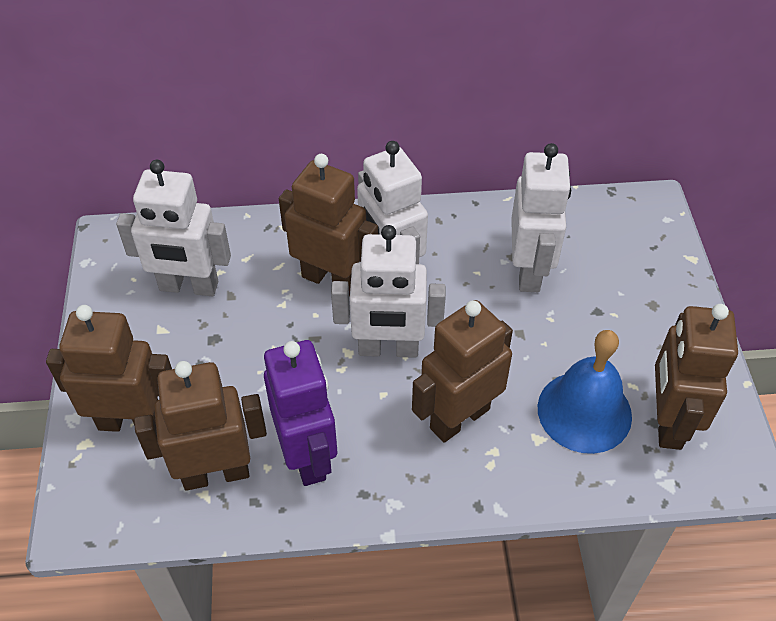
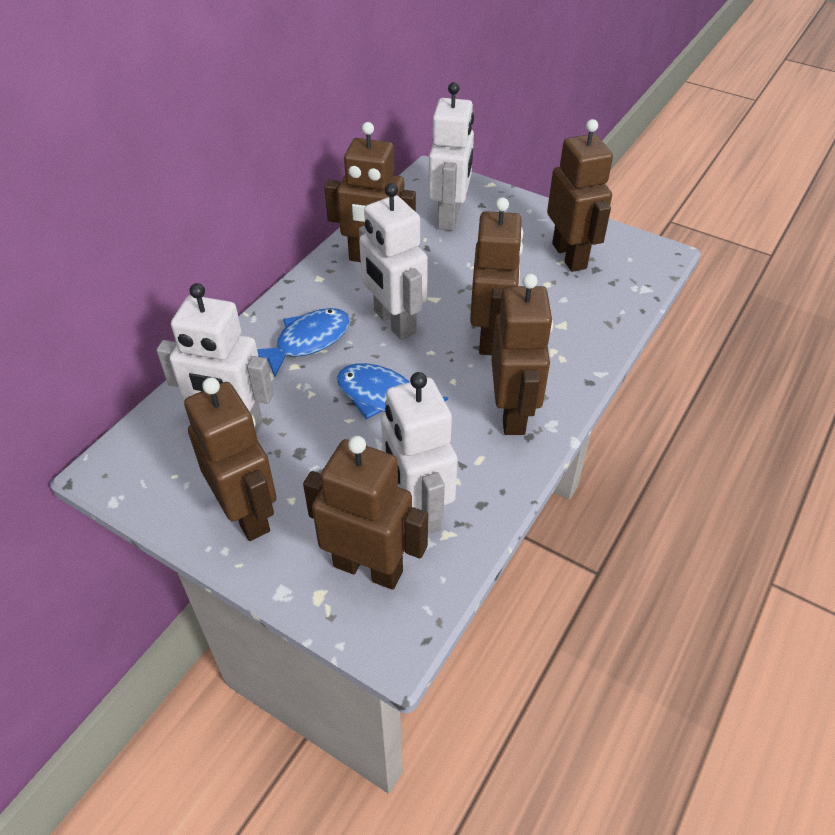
blue bell: 1 -> 0
blue fish: 0 -> 2
brown robot: 5 -> 6
purple robot: 1 -> 0

